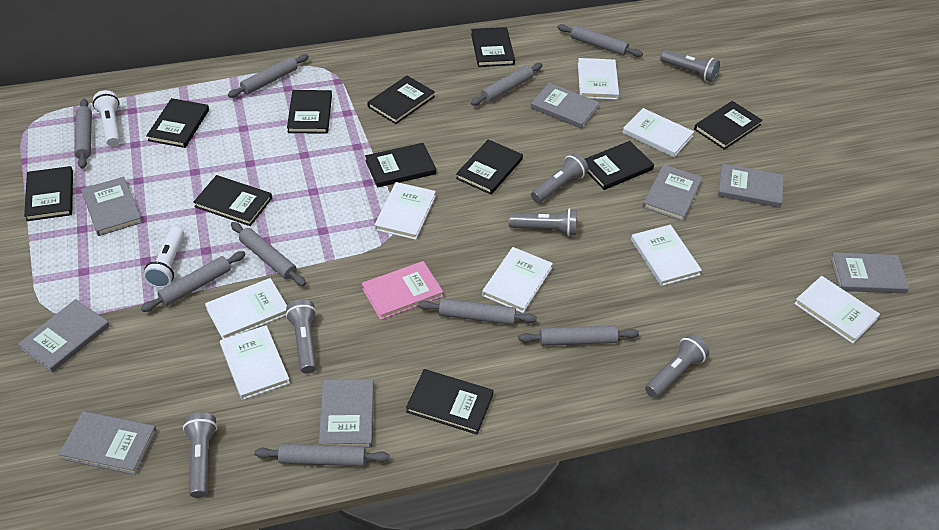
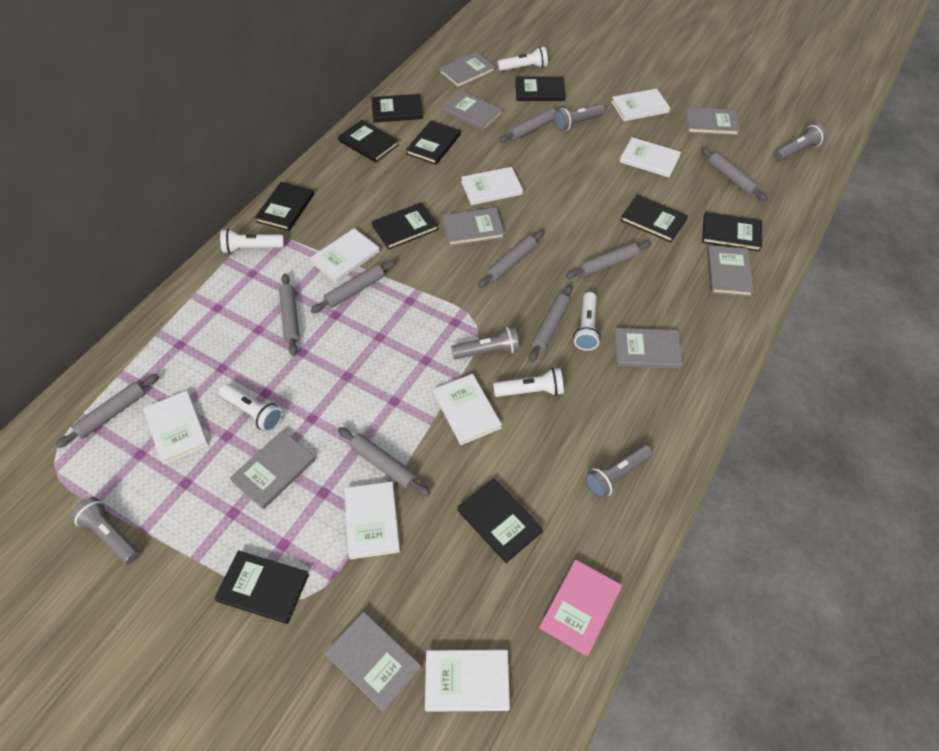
black book: 11 -> 10
grey flashlight: 6 -> 5
white flashlight: 2 -> 5

